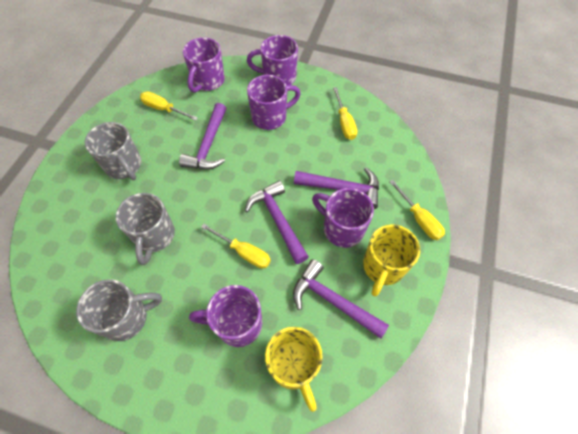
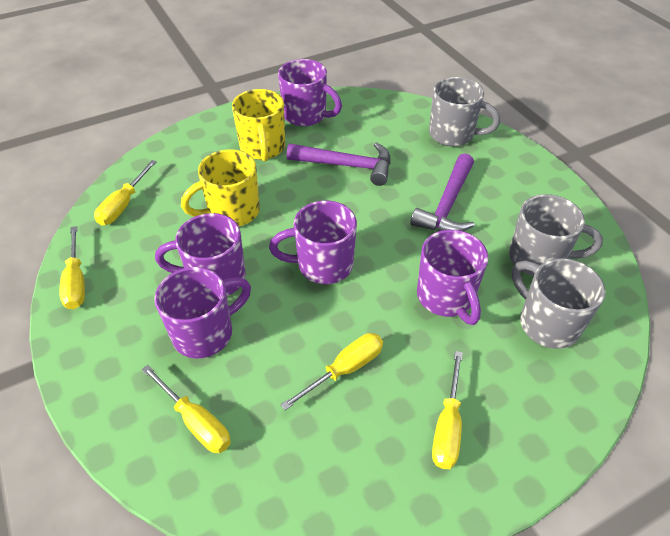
purple hammer: 4 -> 2
yellow screwdriver: 4 -> 5

